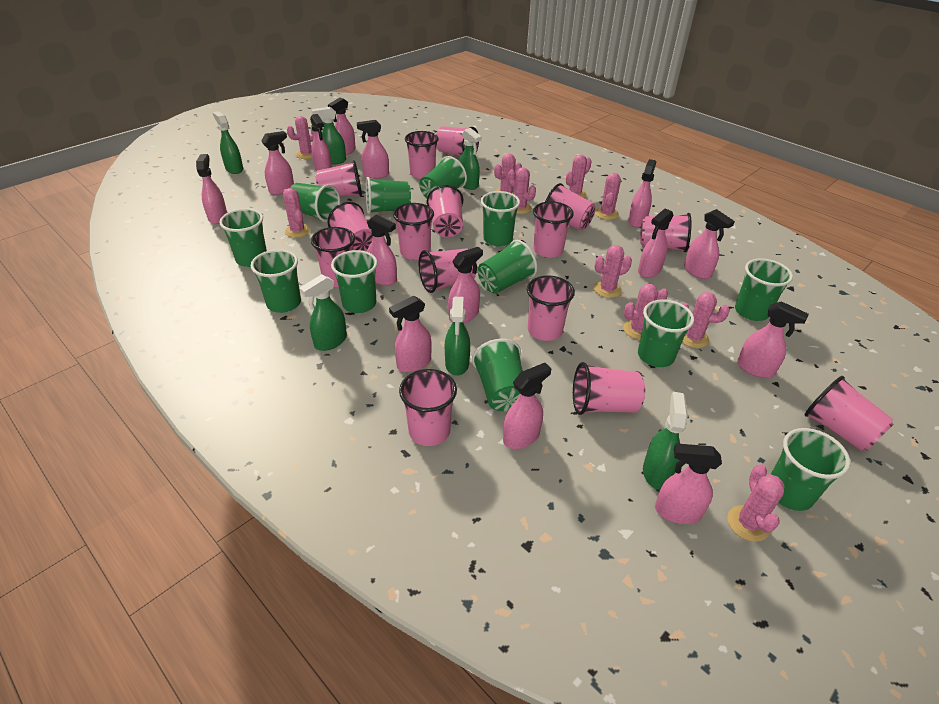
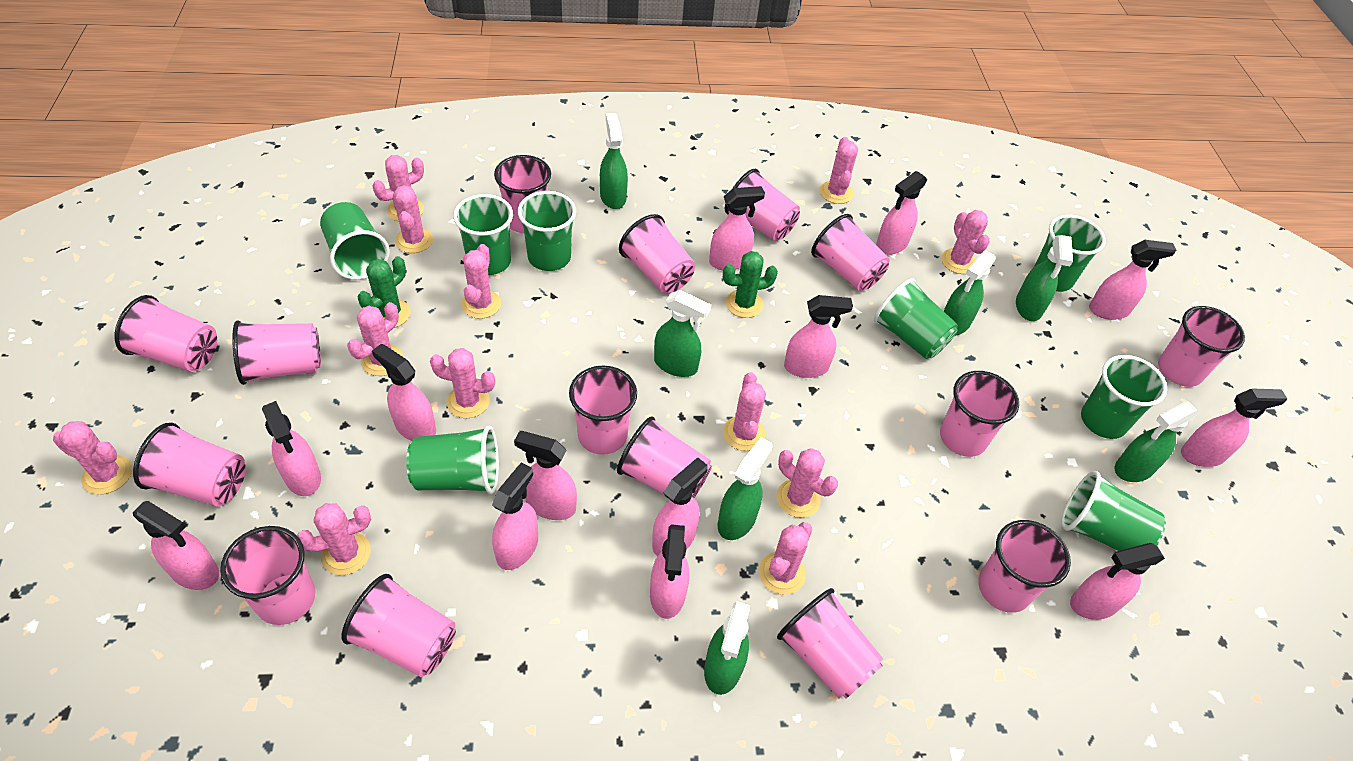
green cactus: 0 -> 2
green cup: 12 -> 8
green spray bottle: 6 -> 7
pink cactus: 10 -> 12
pink spray bottle: 14 -> 13

